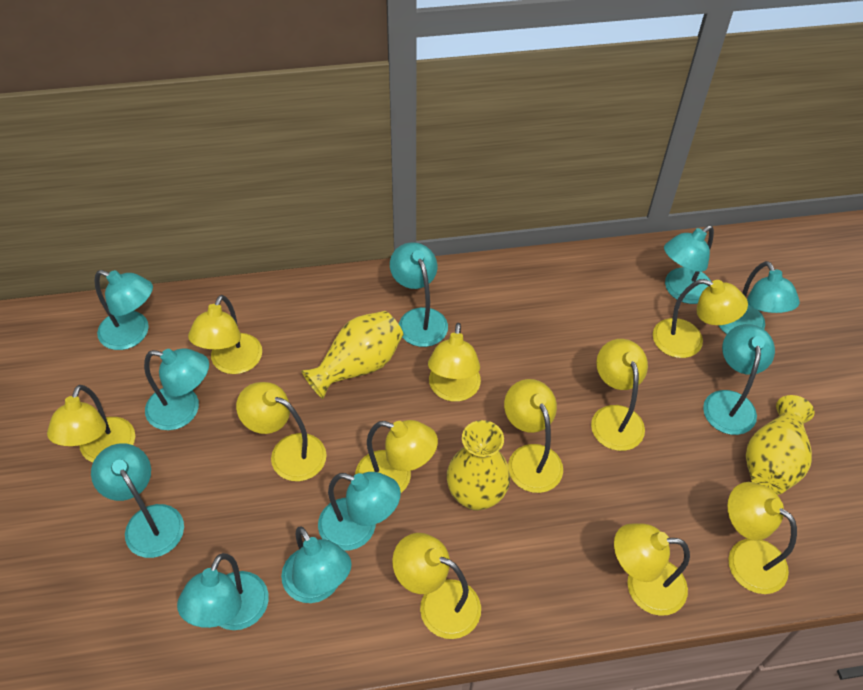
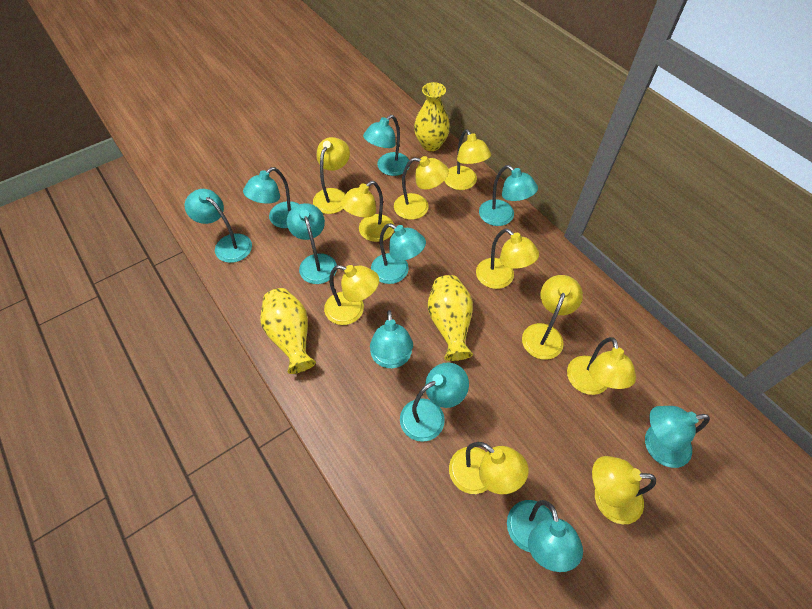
yellow lamp: 11 -> 10

